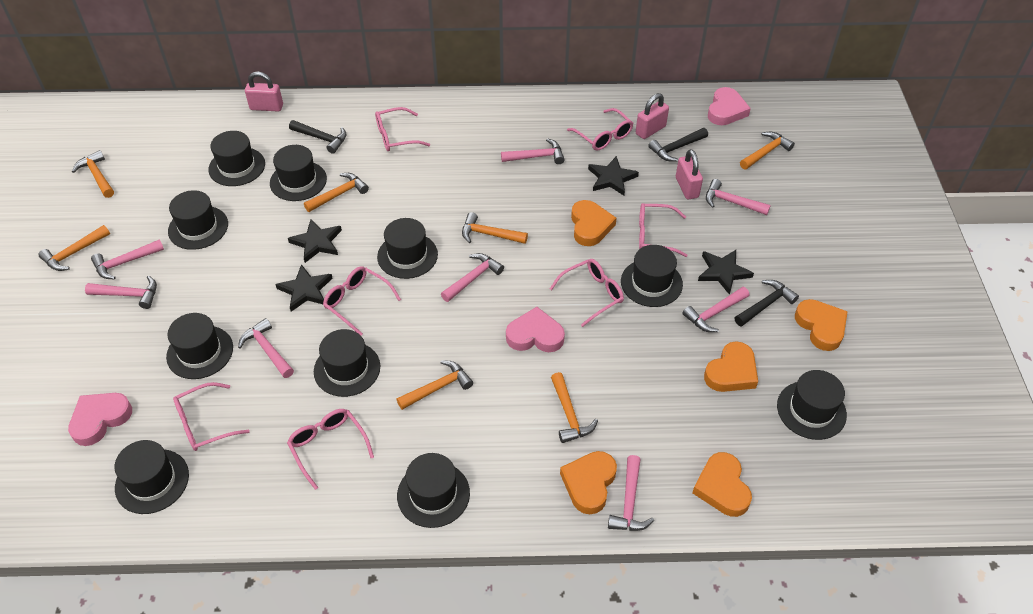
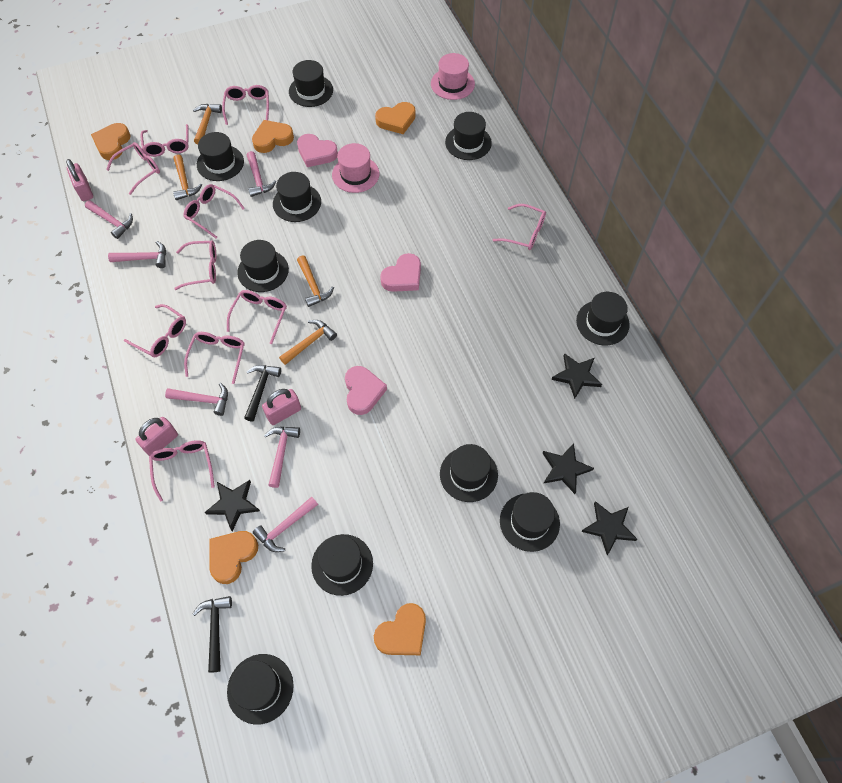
black hammer: 3 -> 2
orange hammer: 7 -> 4
pink glasses: 7 -> 10
pink hammer: 8 -> 6
pink hat: 0 -> 2

